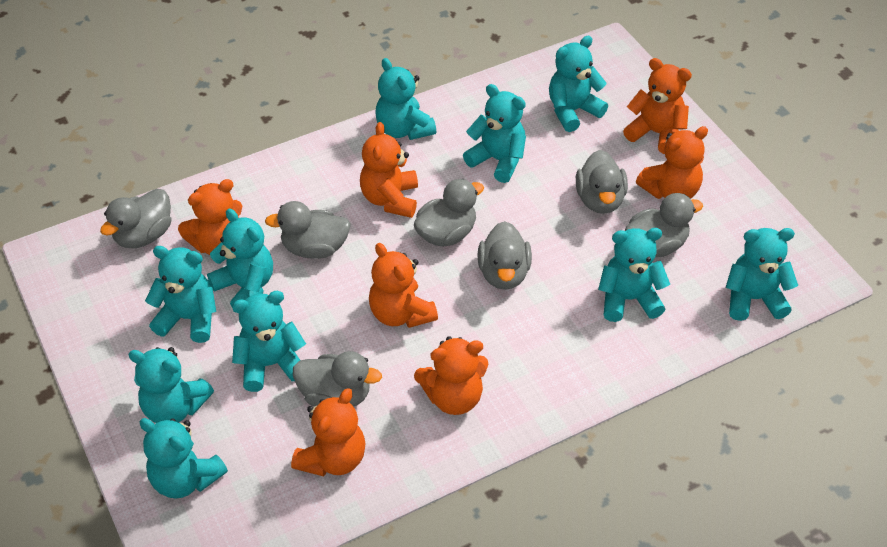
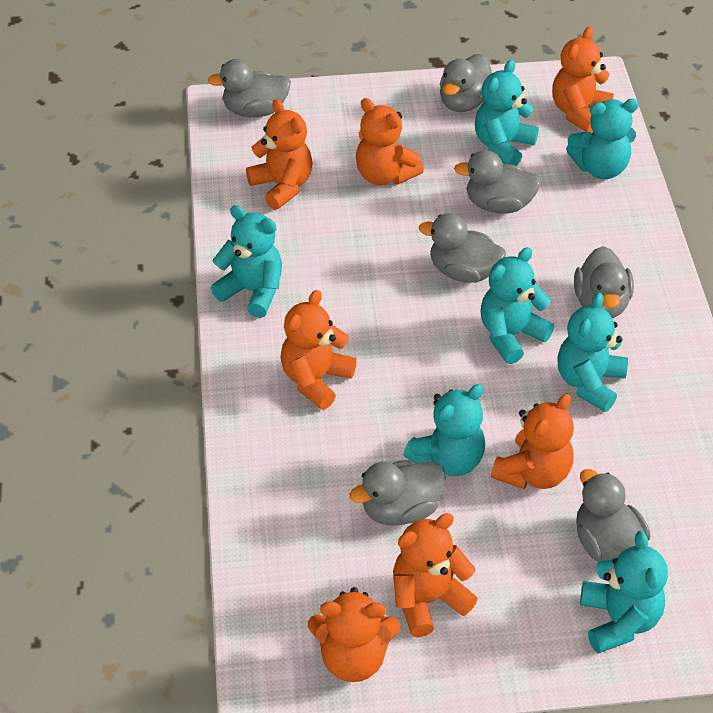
turquoise teddy bear: 10 -> 7

